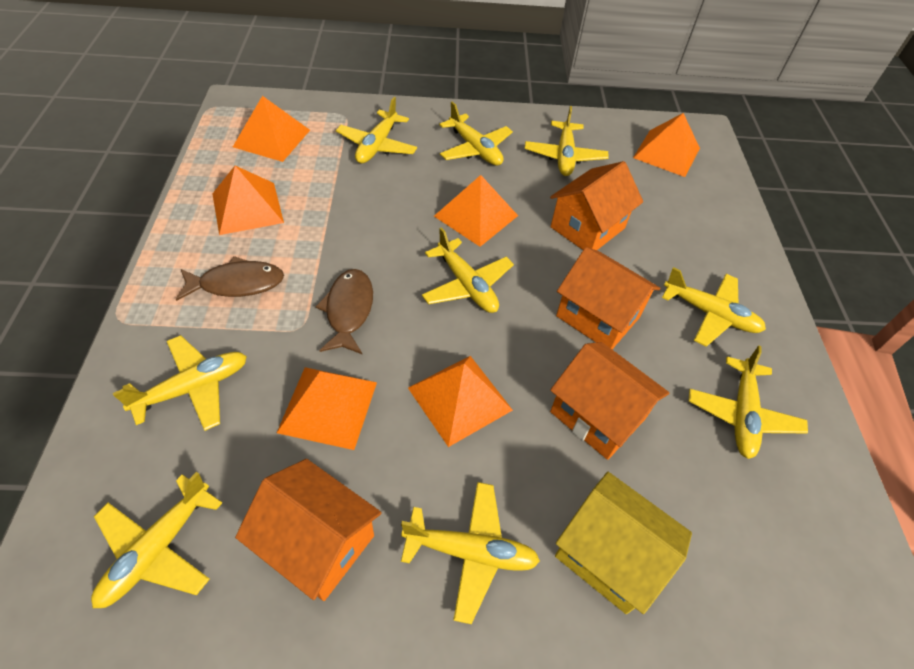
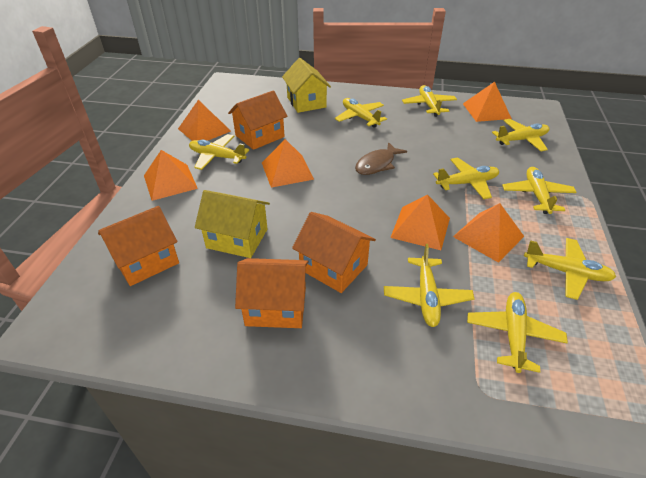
brown fish: 2 -> 1
yellow house: 1 -> 2

